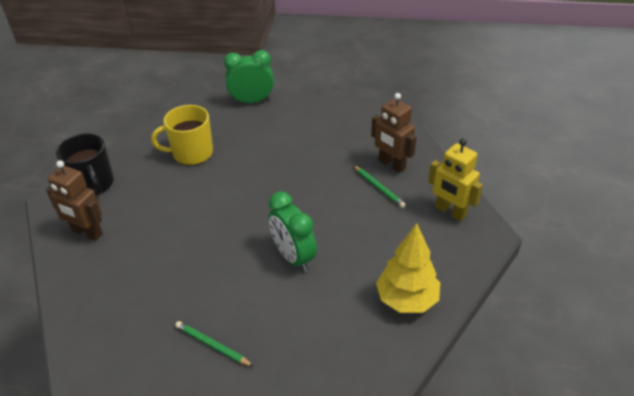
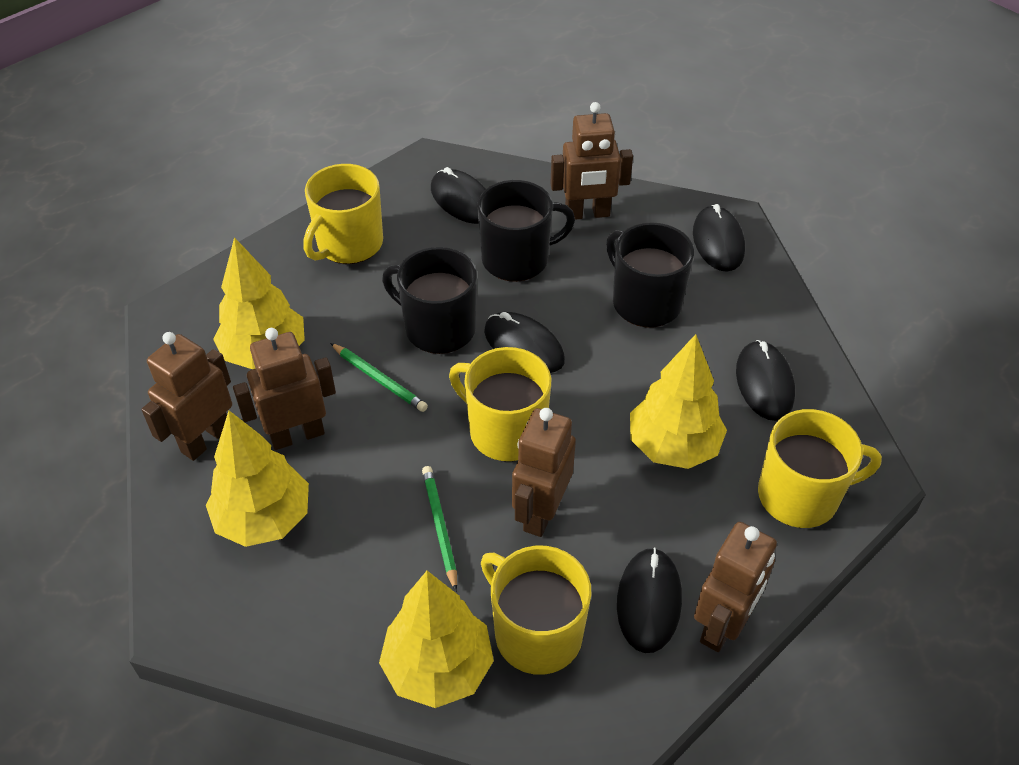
black mouse: 0 -> 5
black mug: 1 -> 3
brown robot: 2 -> 5
green clock: 2 -> 0
yellow mug: 1 -> 4
yellow robot: 1 -> 0
yellow tree: 1 -> 4

